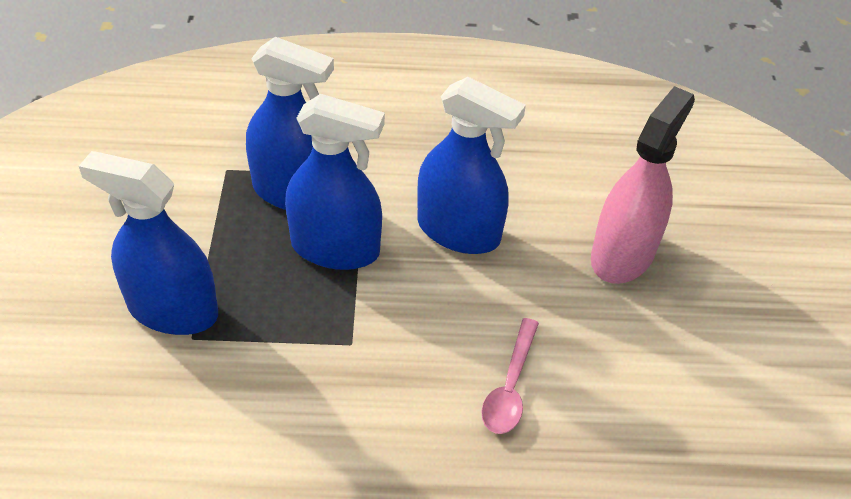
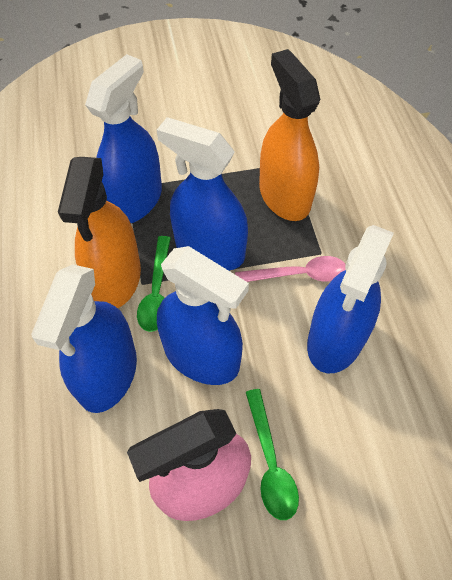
blue spray bottle: 4 -> 5
green spoon: 0 -> 2
orange spray bottle: 0 -> 2

